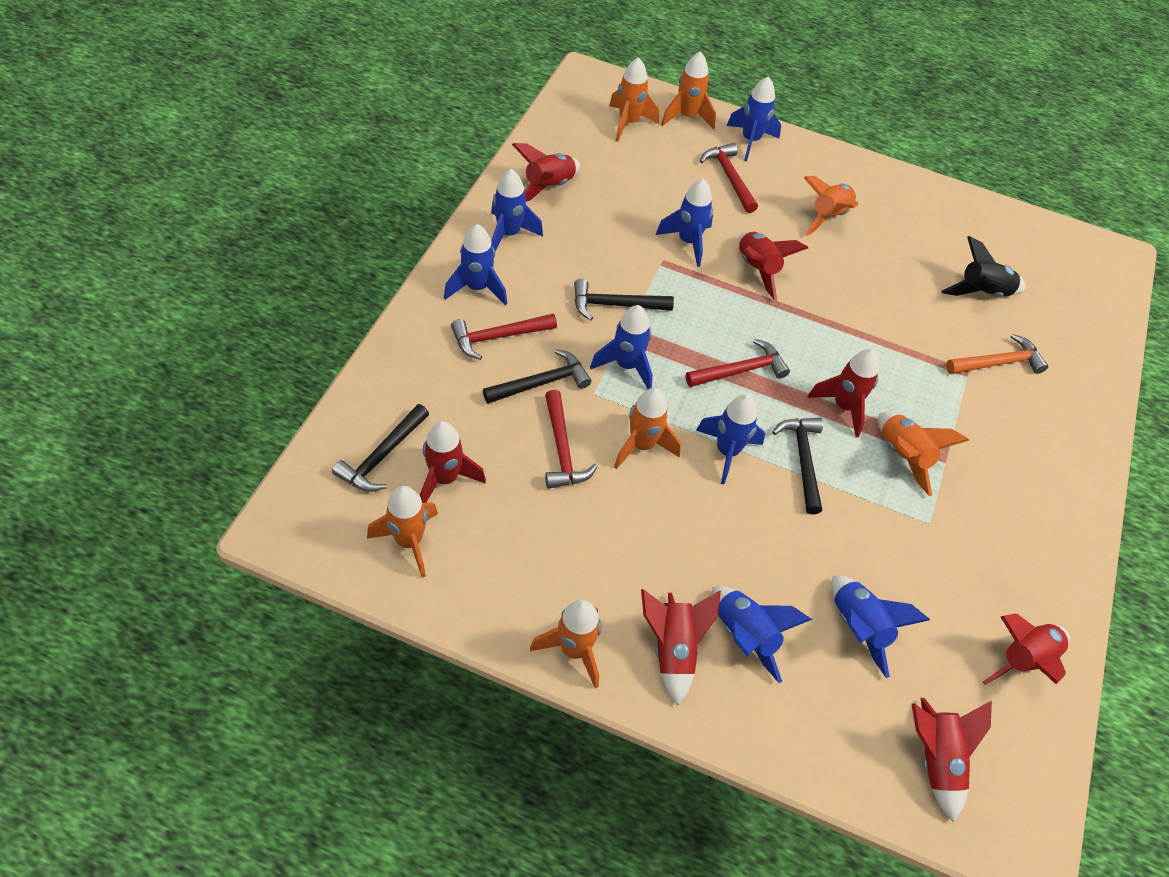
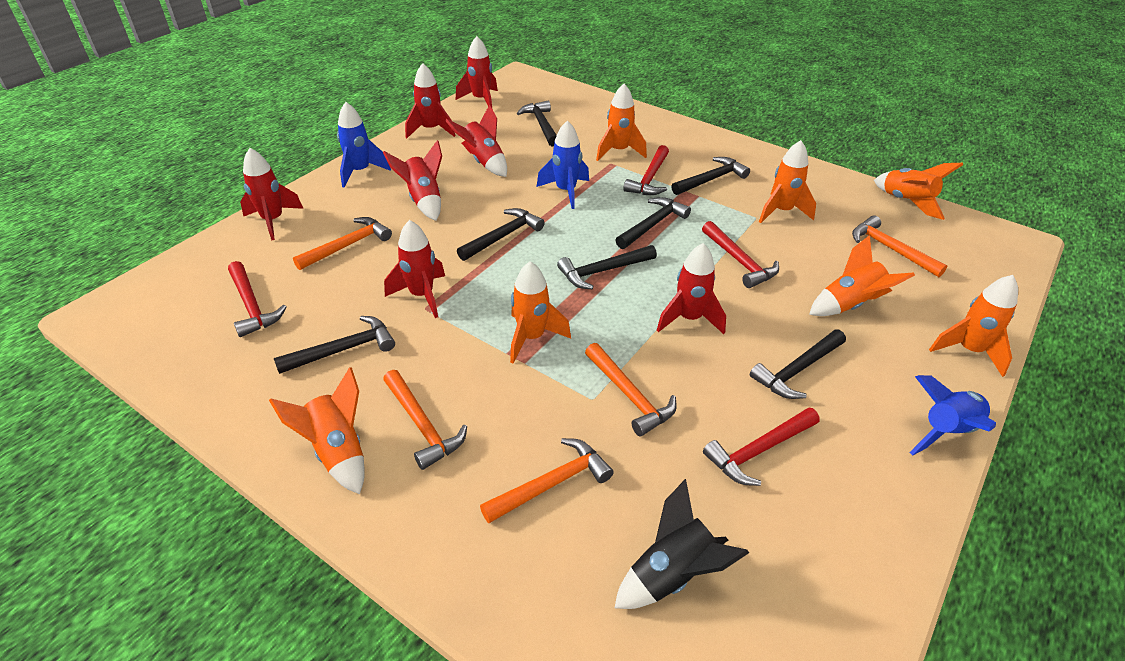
black hammer: 4 -> 7
blue rocket: 8 -> 3
orange hammer: 1 -> 5

